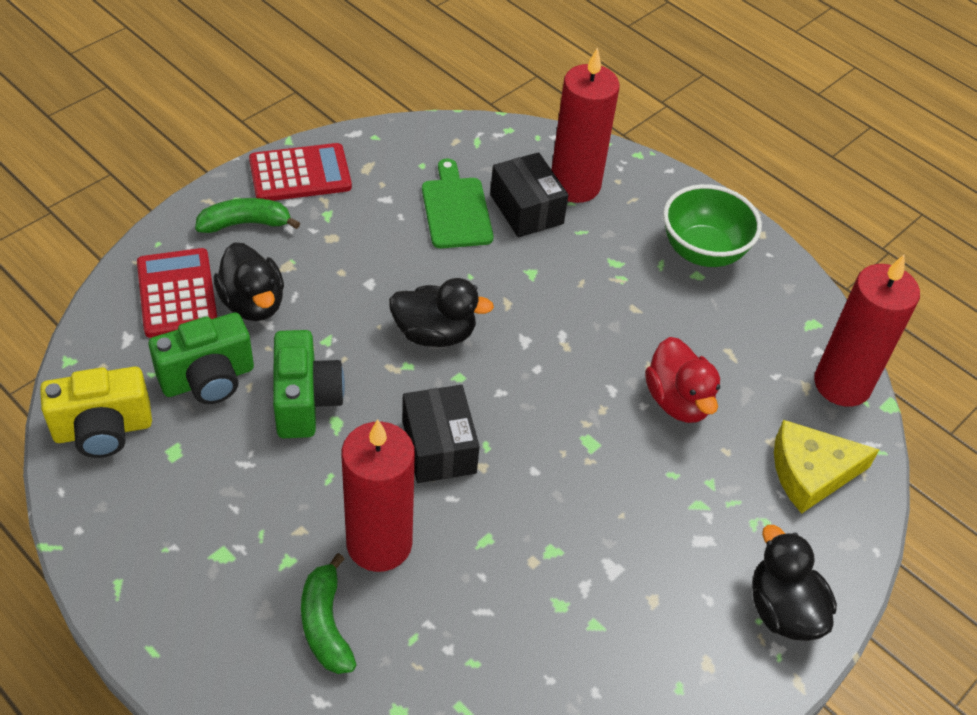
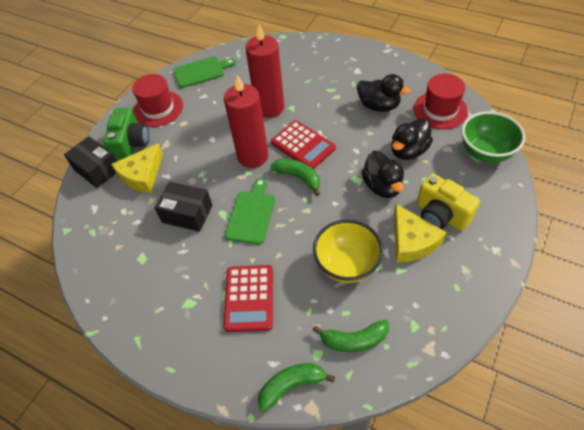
green banana: 2 -> 3
green camera: 2 -> 1
green cutting board: 1 -> 2
red candle: 3 -> 2
red duck: 1 -> 0
red hat: 0 -> 2
yellow bowl: 0 -> 1
yellow cheese: 1 -> 2

